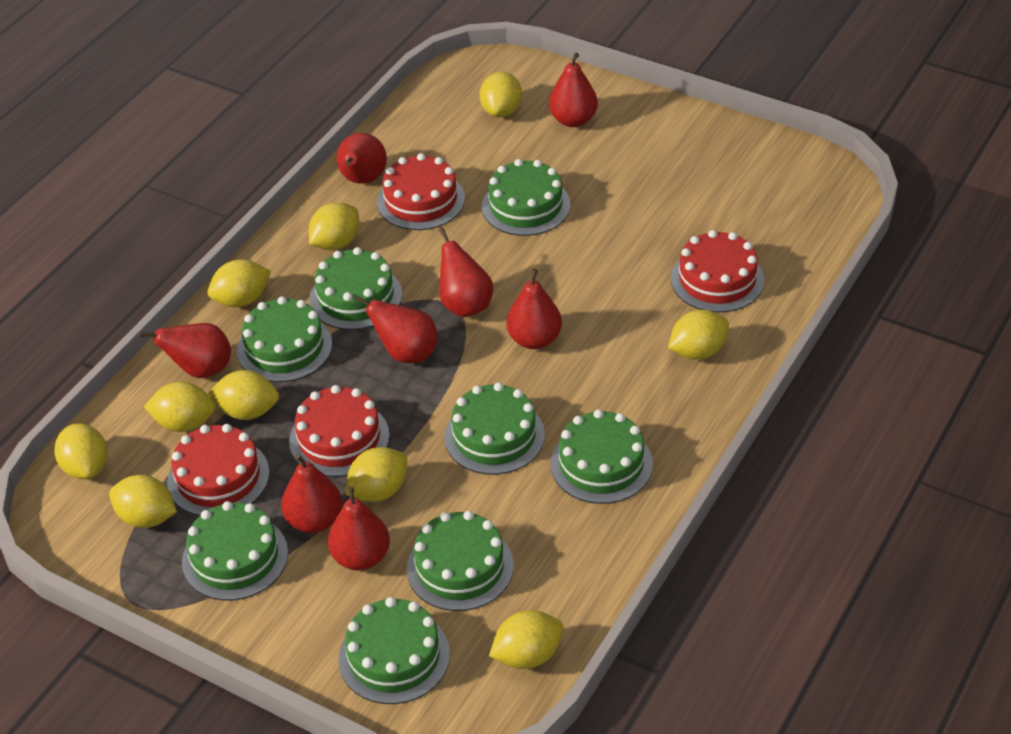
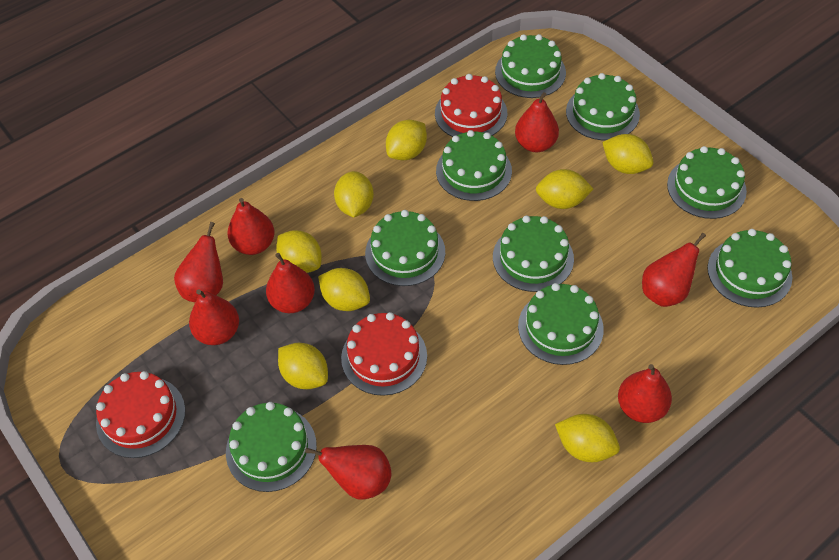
green cake: 8 -> 9
red cake: 4 -> 3
yellow lemon: 10 -> 8

